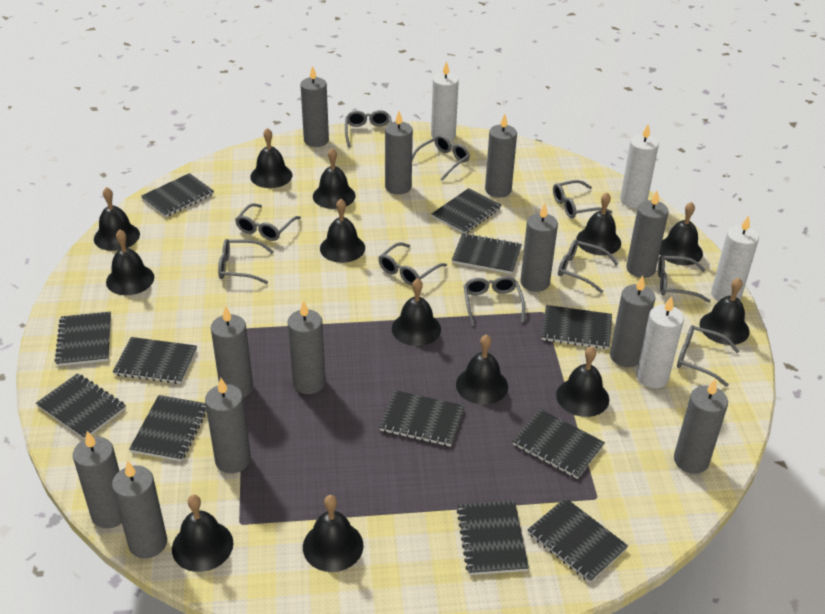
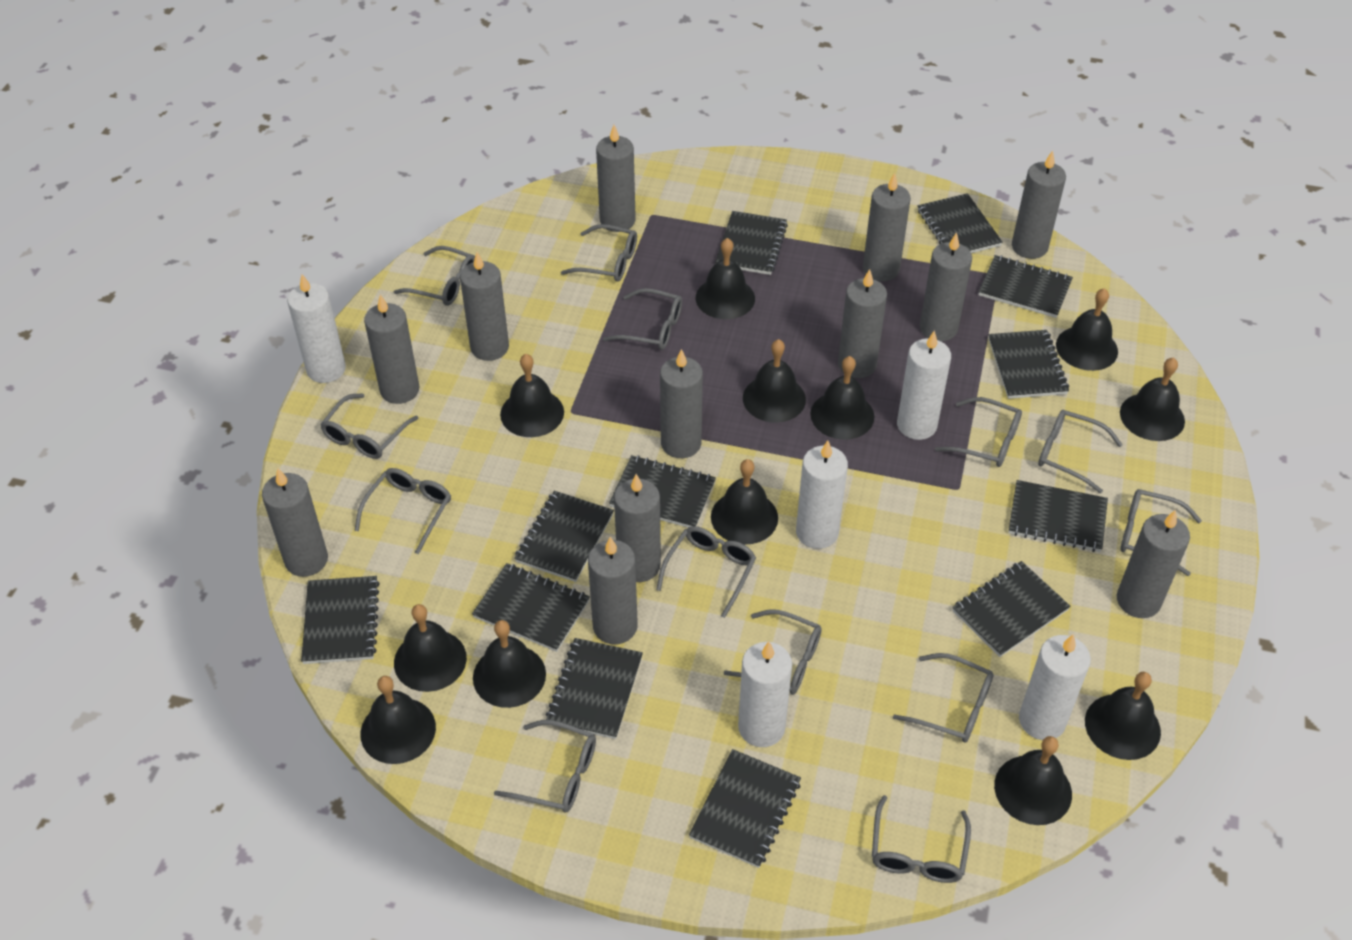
black bell: 13 -> 12
grey glasses: 10 -> 13
white candle: 4 -> 5

